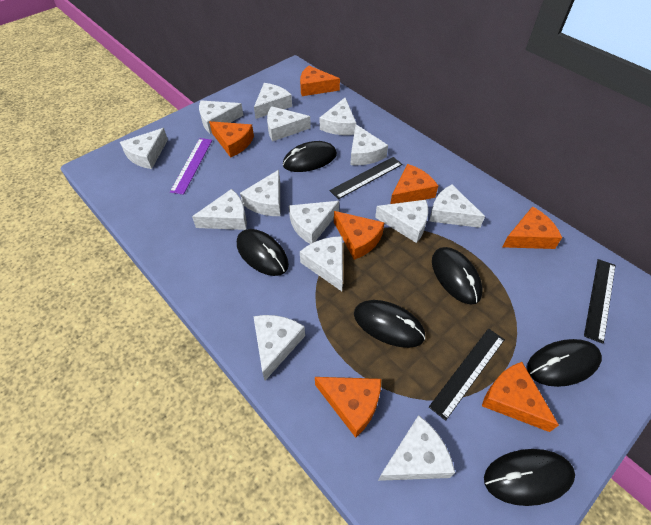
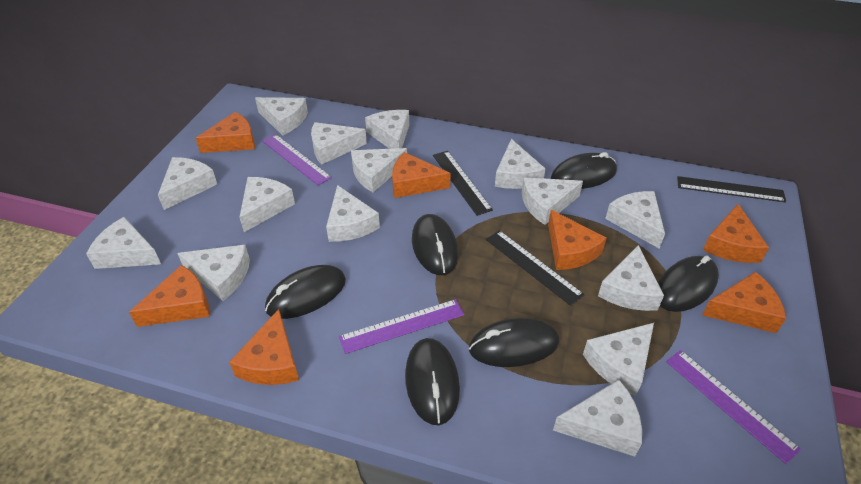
purple ruler: 1 -> 3
white cheese: 14 -> 15

